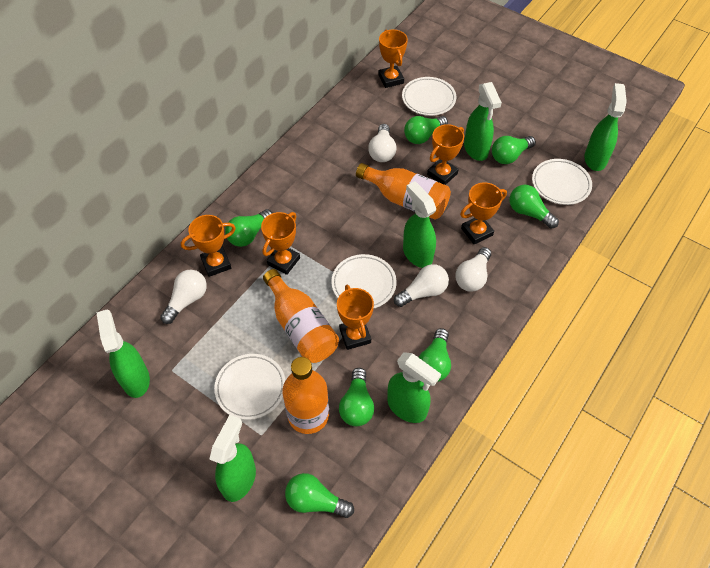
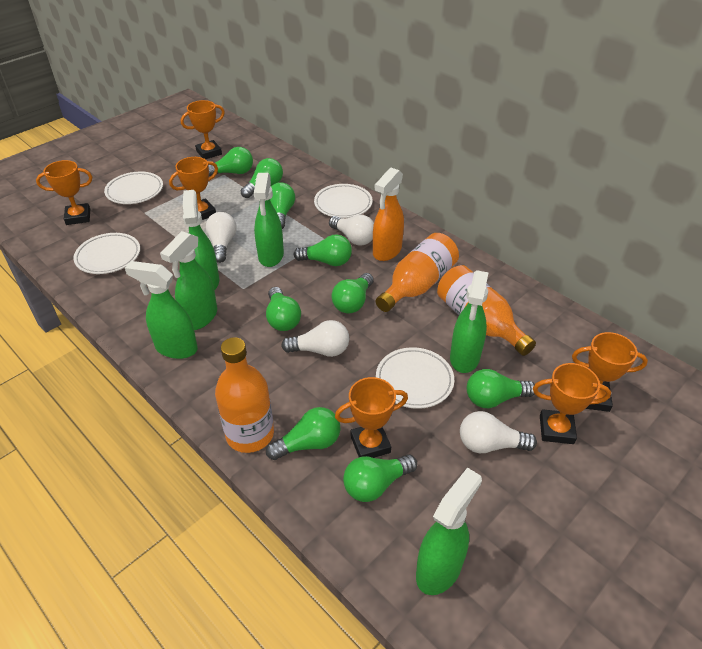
green light bulb: 7 -> 9
orange spray bottle: 0 -> 1

